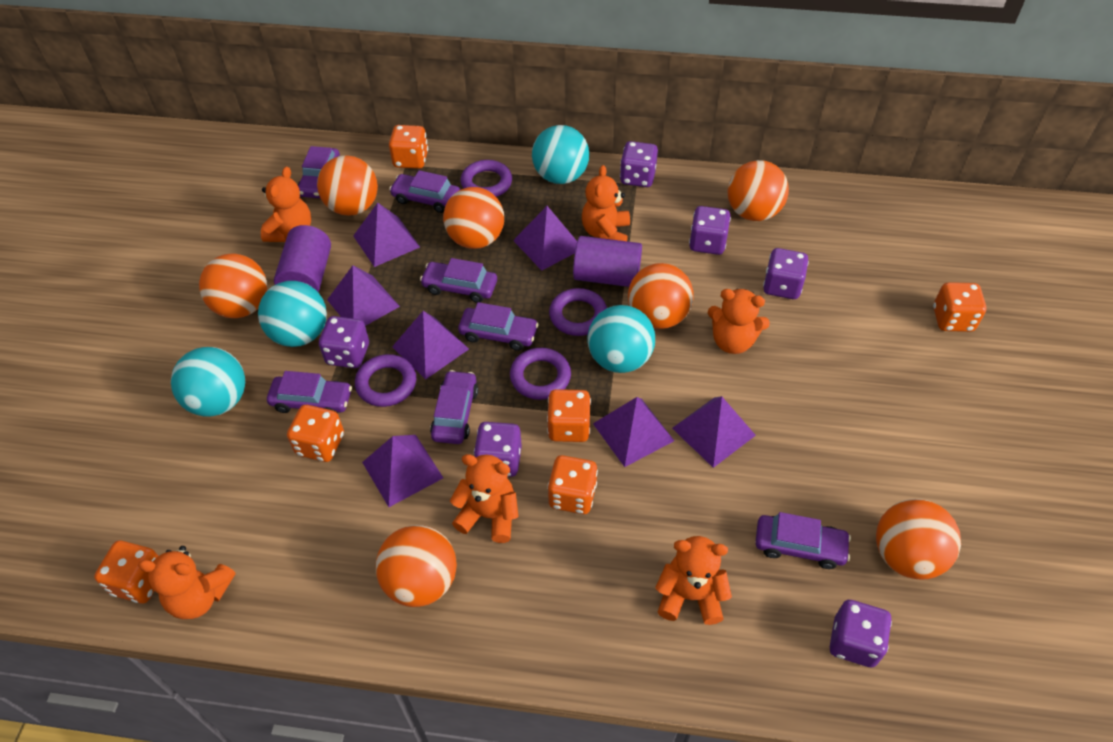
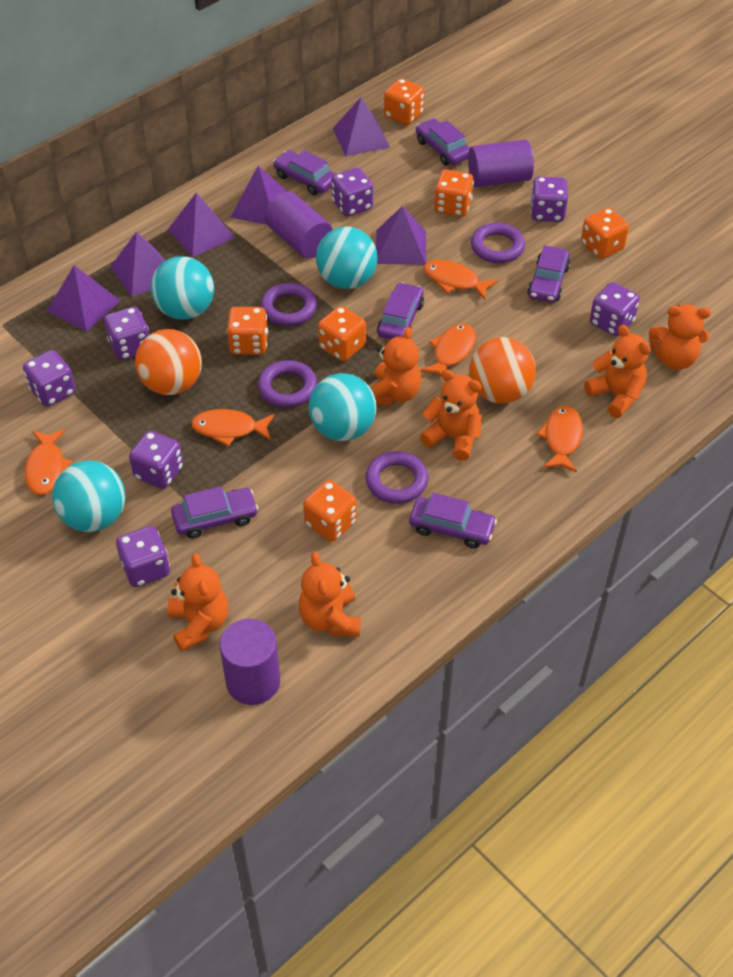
orange ball: 7 -> 2
orange fish: 0 -> 5
purple car: 7 -> 6
purple cylinder: 2 -> 3
purple dice: 6 -> 7
purple pyramid: 7 -> 6

